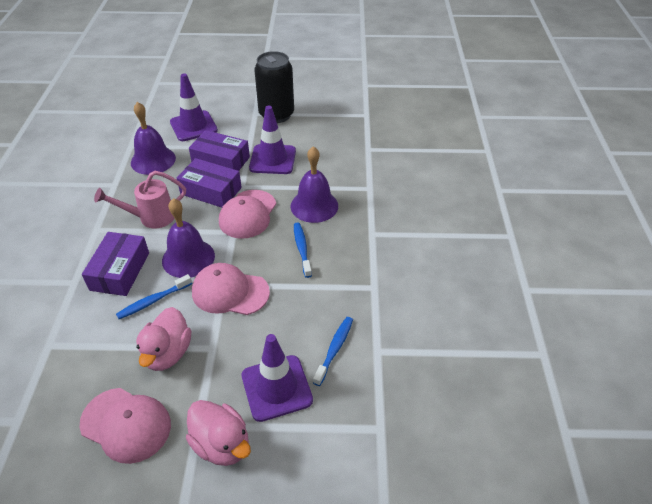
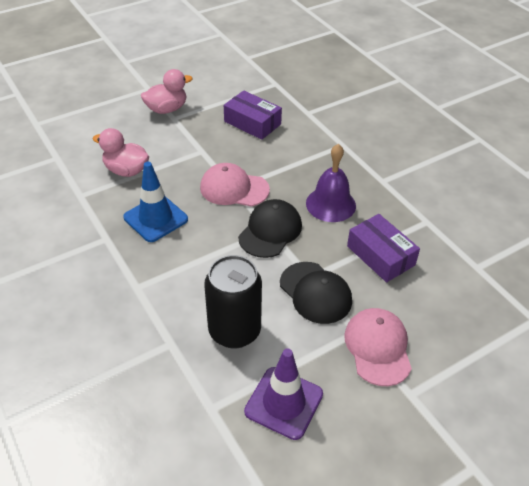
black cap: 0 -> 2
blue toothbrush: 3 -> 0
blue traffic cone: 0 -> 1
pink cap: 3 -> 2
pink watering can: 1 -> 0
purple bell: 3 -> 1
purple box: 3 -> 2
purple traffic cone: 3 -> 1

